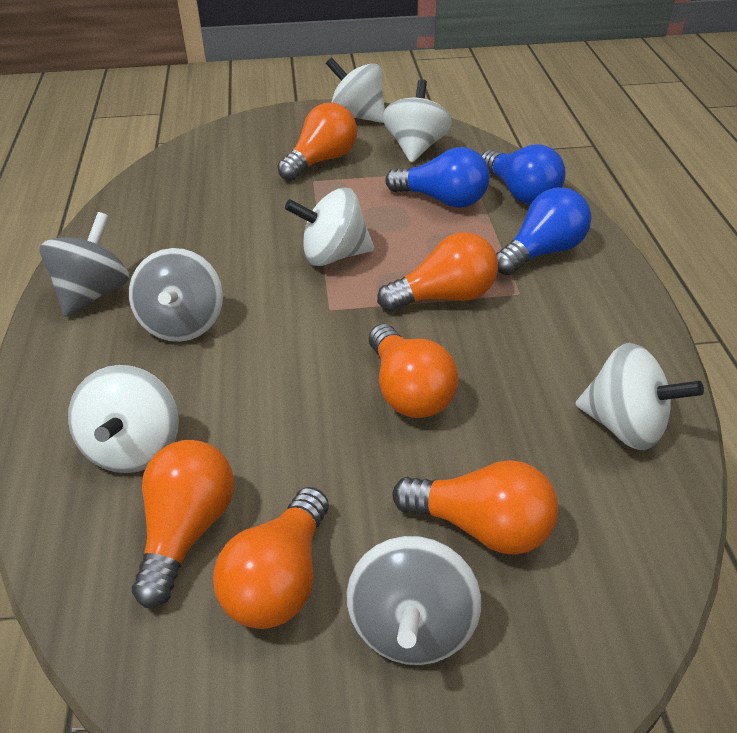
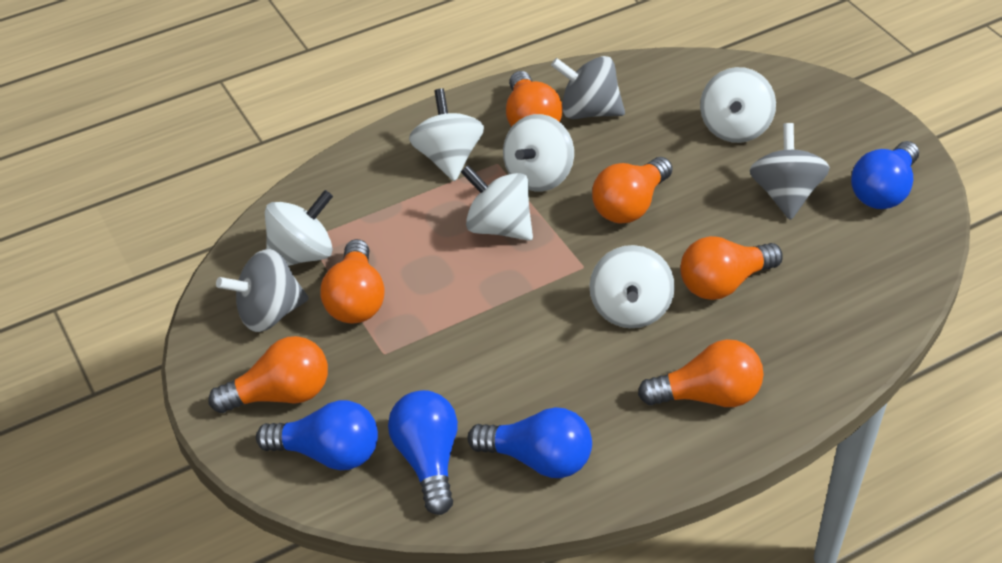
blue light bulb: 3 -> 4
white spinning top: 5 -> 6

